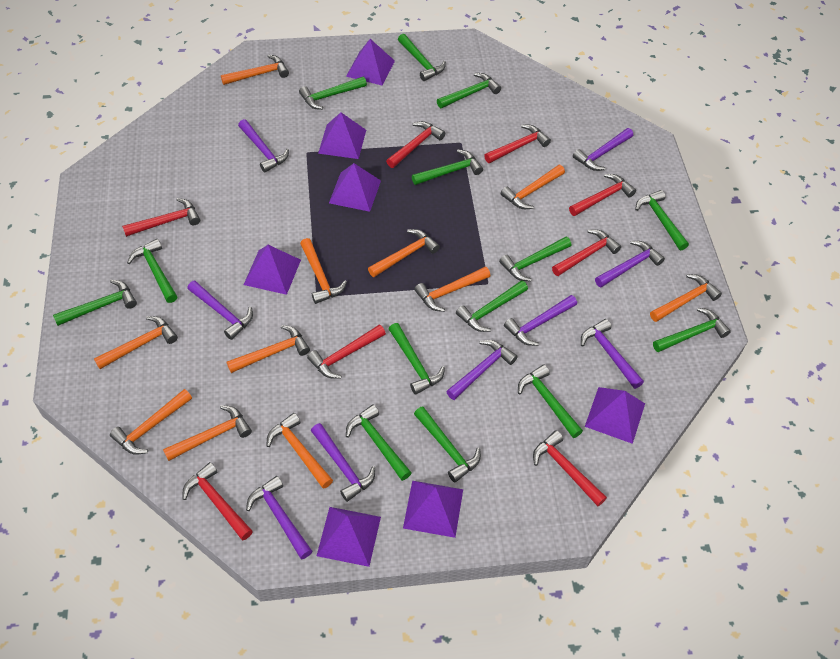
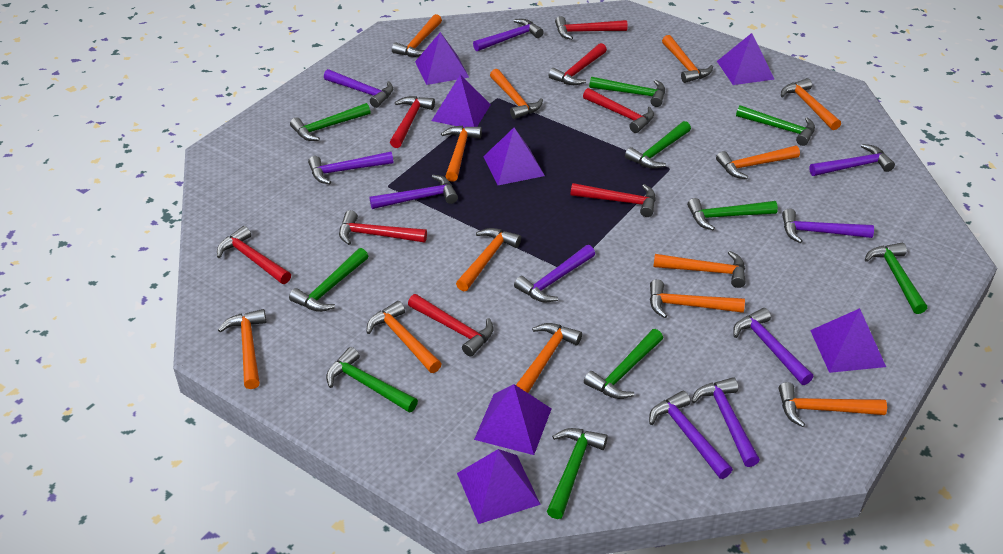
green hammer: 14 -> 10
orange hammer: 11 -> 13
purple hammer: 9 -> 10

